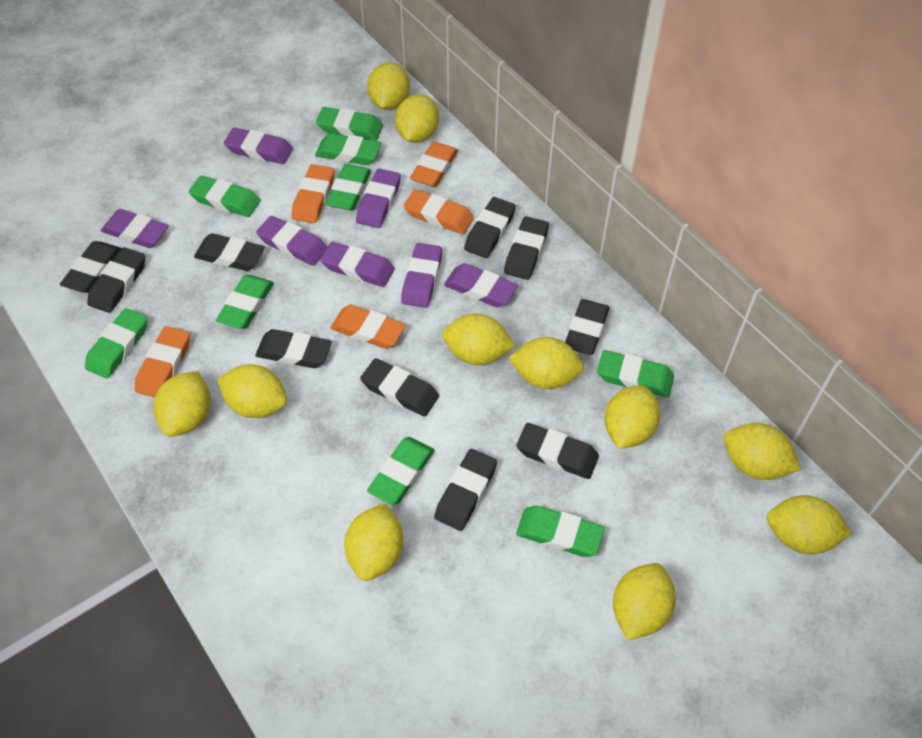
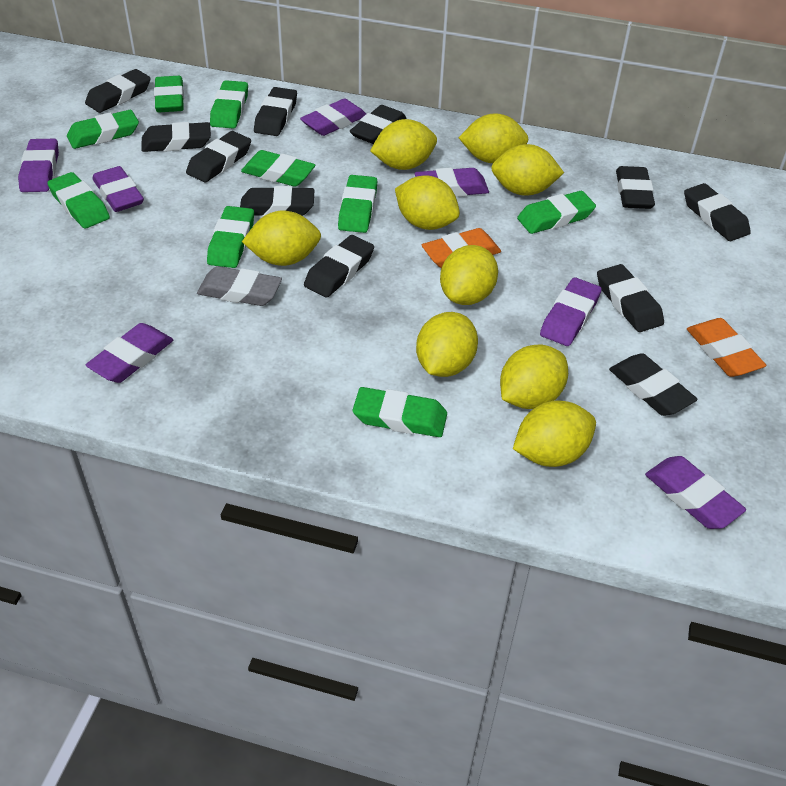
black eraser: 10 -> 11
grey eraser: 0 -> 1
orange eraser: 5 -> 2
yellow lemon: 11 -> 9

